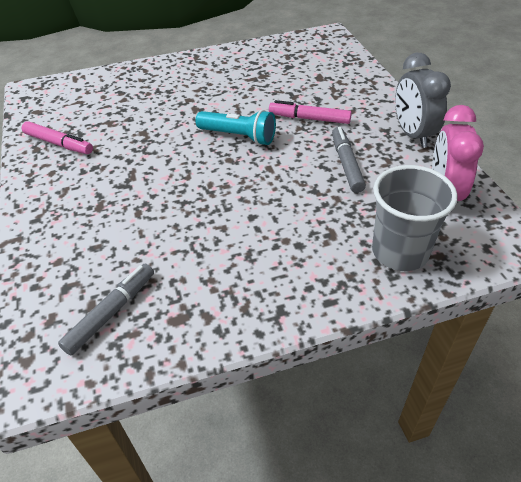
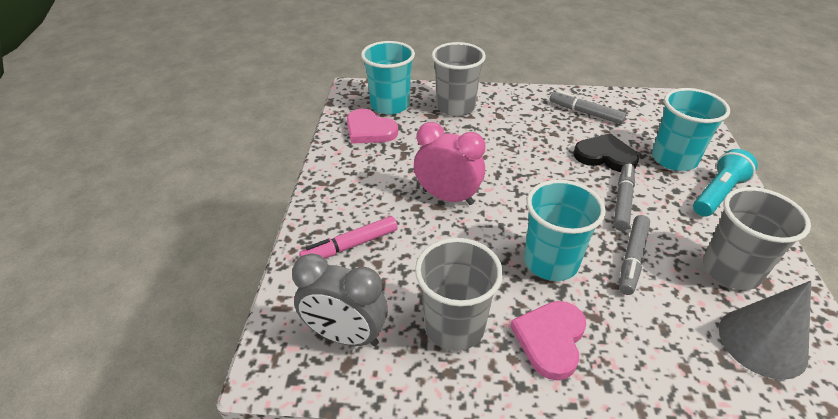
black heart: 0 -> 1
grey cone: 0 -> 1
grey cup: 1 -> 3
grey marker: 2 -> 3
pink heart: 0 -> 2
pink marker: 2 -> 1
turquoise cup: 0 -> 3

